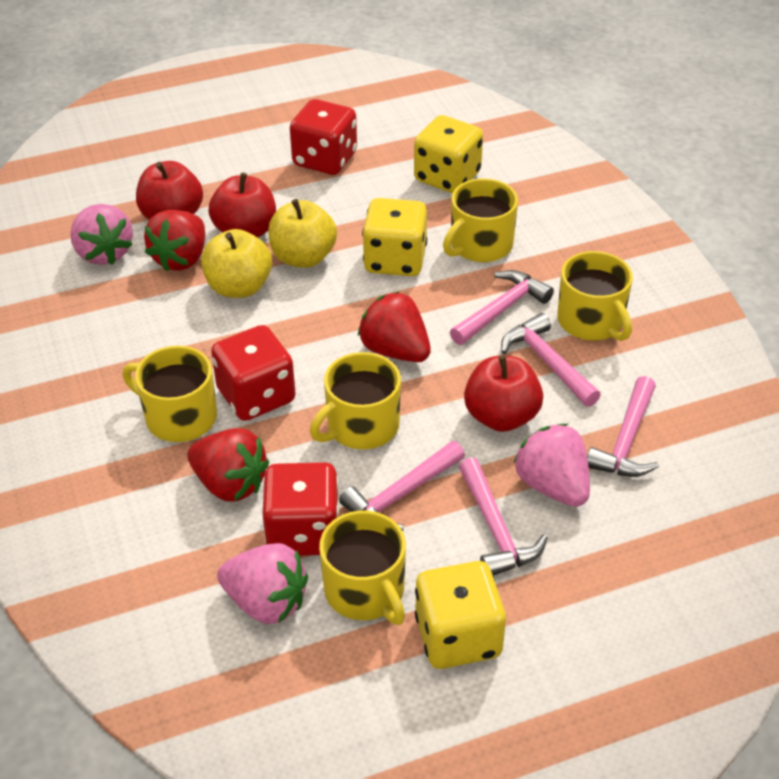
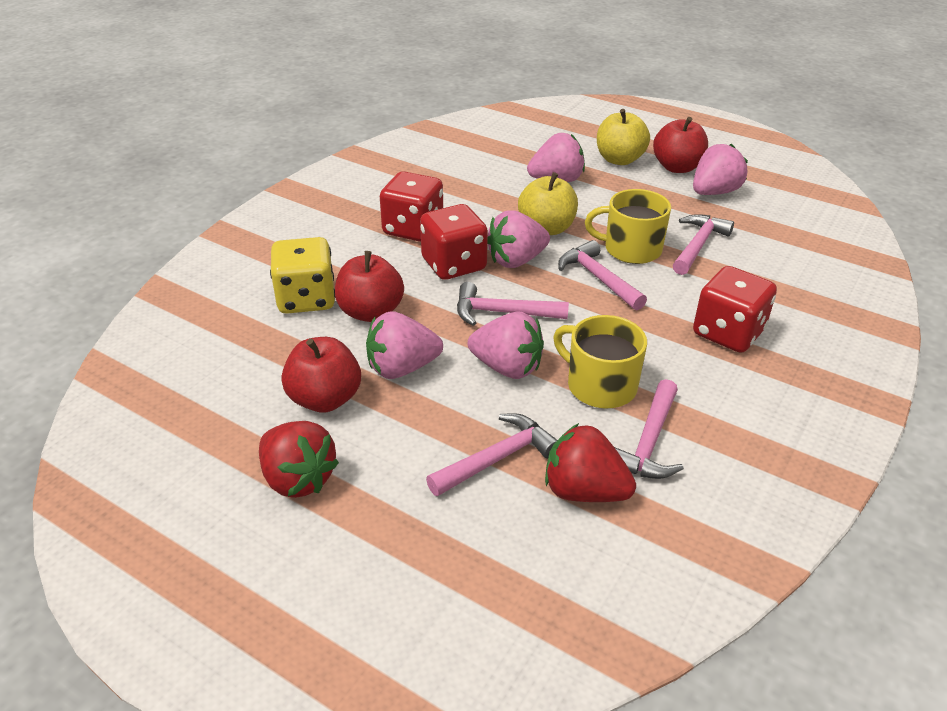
pink strawberry: 3 -> 5
red strawberry: 3 -> 2
yellow dice: 3 -> 1
yellow mug: 5 -> 2

